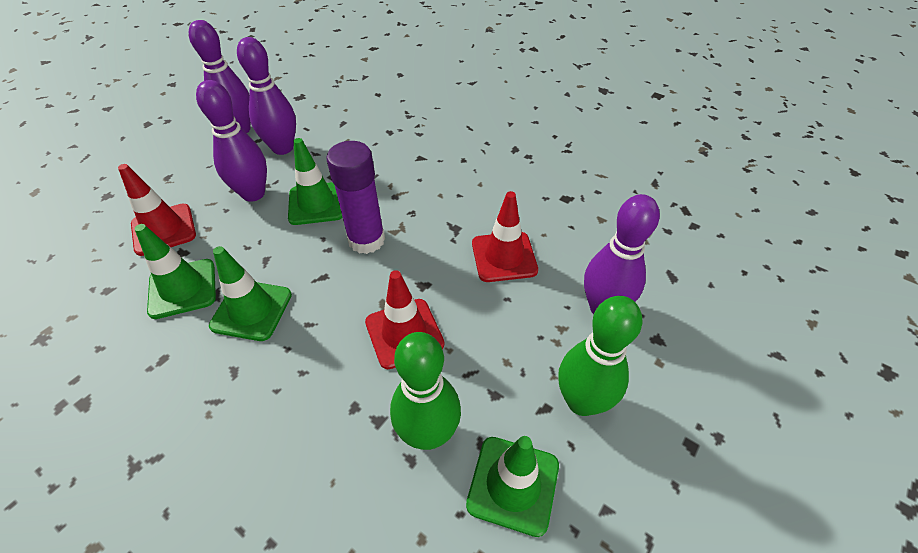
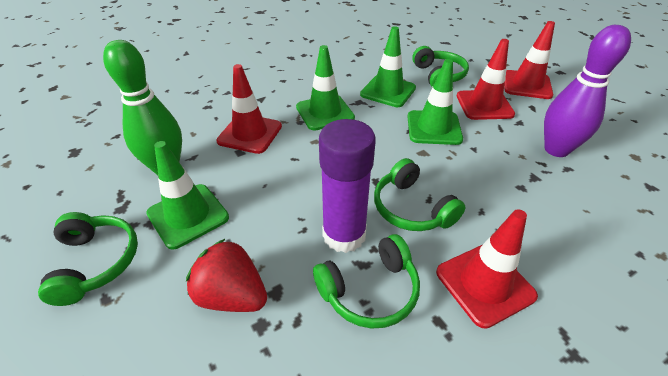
green bowling pin: 2 -> 1
green headphones: 0 -> 4
purple bowling pin: 4 -> 1
red strawberry: 0 -> 1
red traffic cone: 3 -> 4

